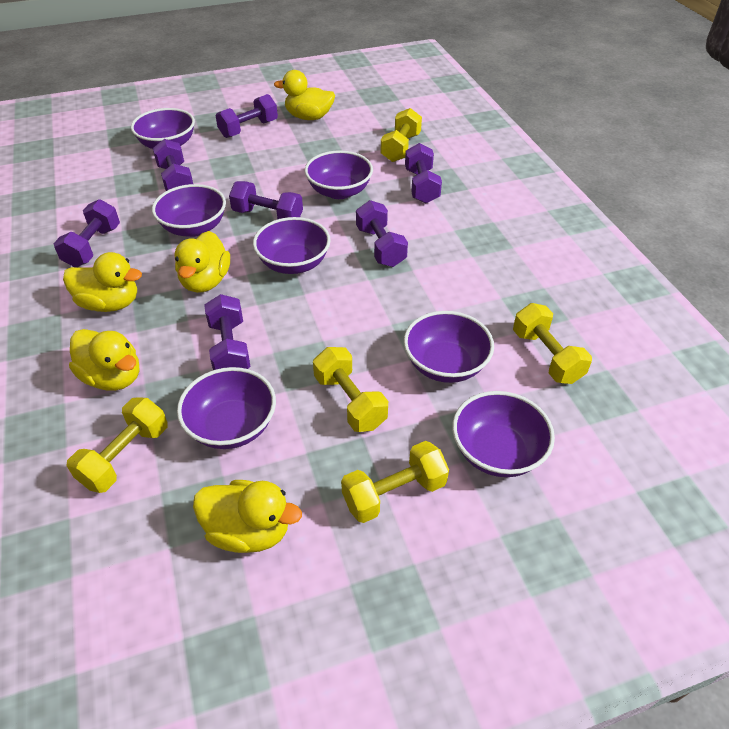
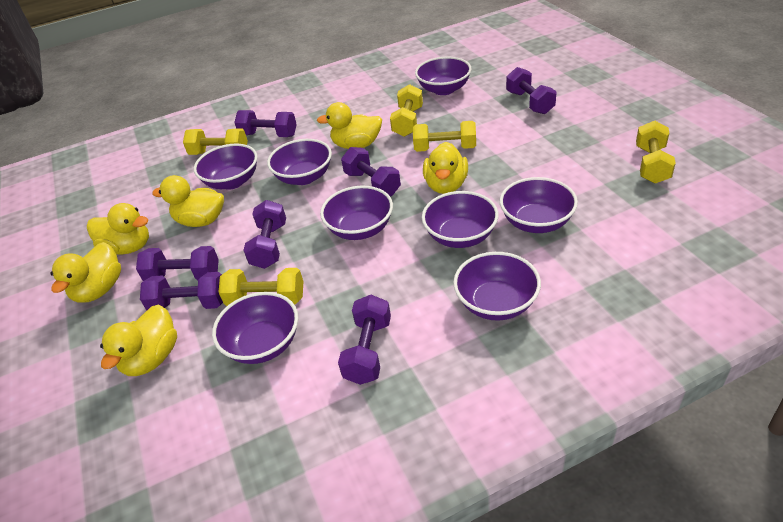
purple bowl: 7 -> 8
yellow duck: 5 -> 6

